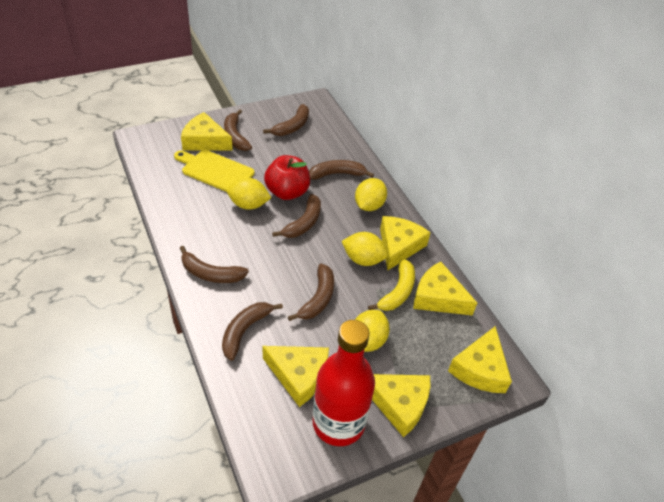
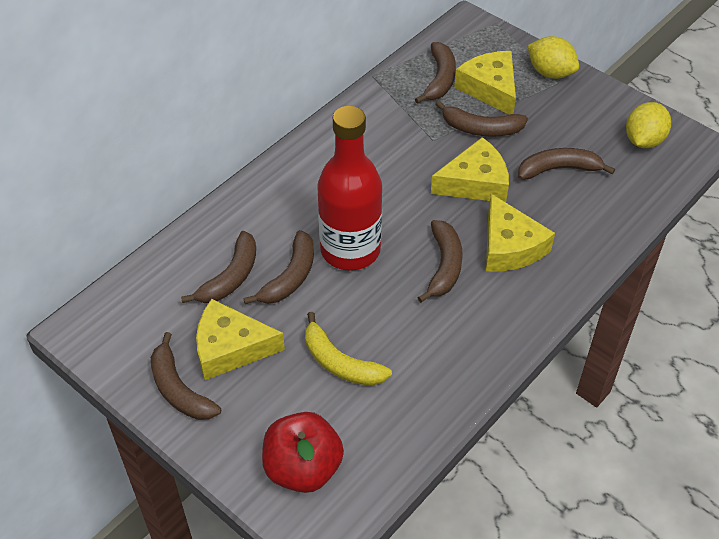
yellow cheese: 6 -> 4
yellow cutting board: 1 -> 0
yellow lemon: 4 -> 2

